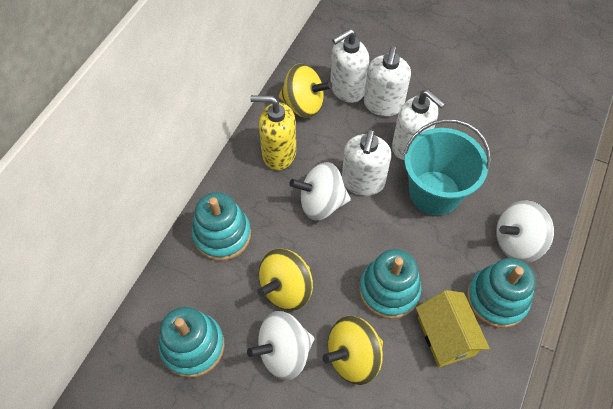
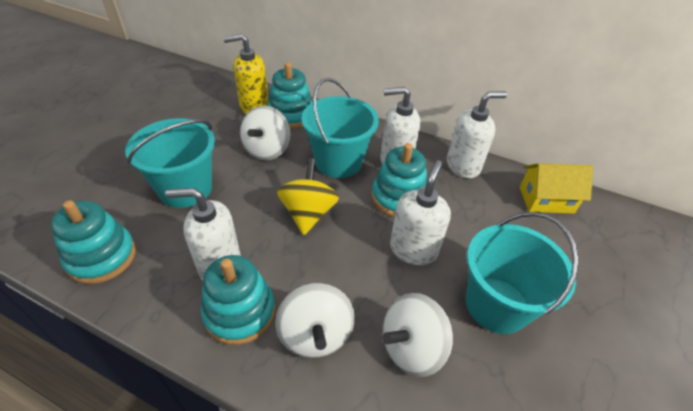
turquoise bucket: 1 -> 3
yellow spinning top: 3 -> 1

